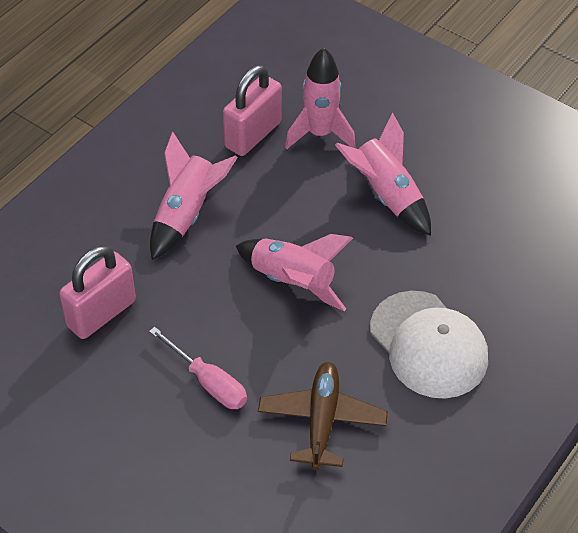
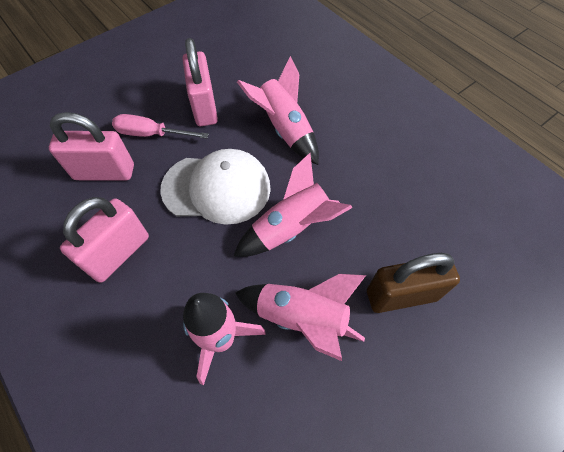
brown padlock: 0 -> 1
brown plane: 1 -> 0
pink padlock: 2 -> 3

